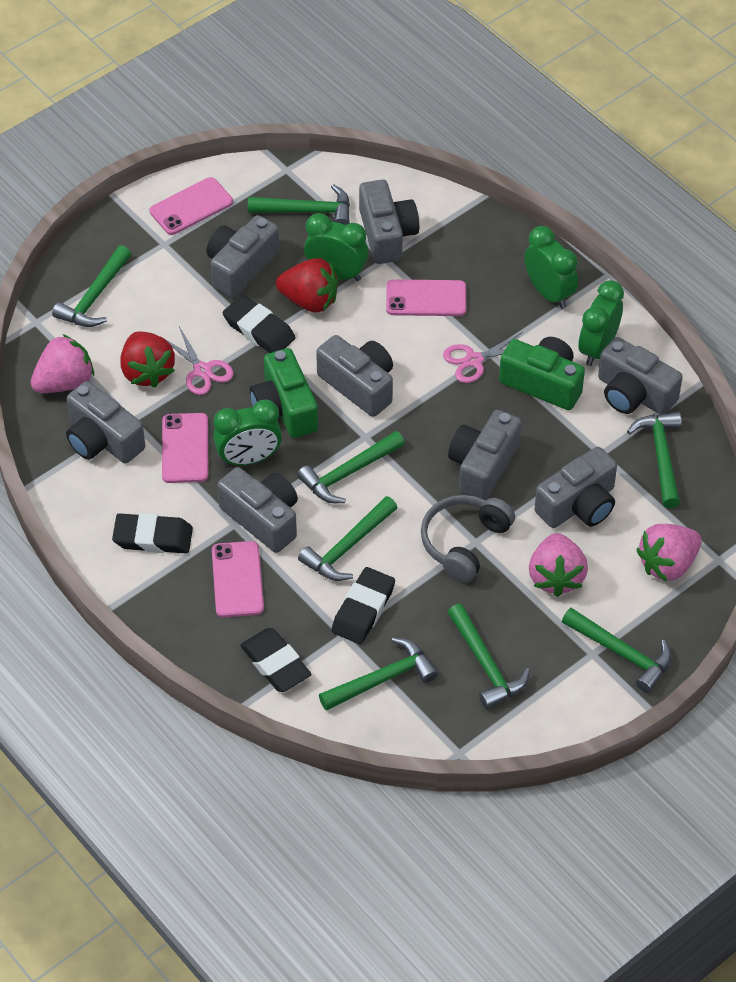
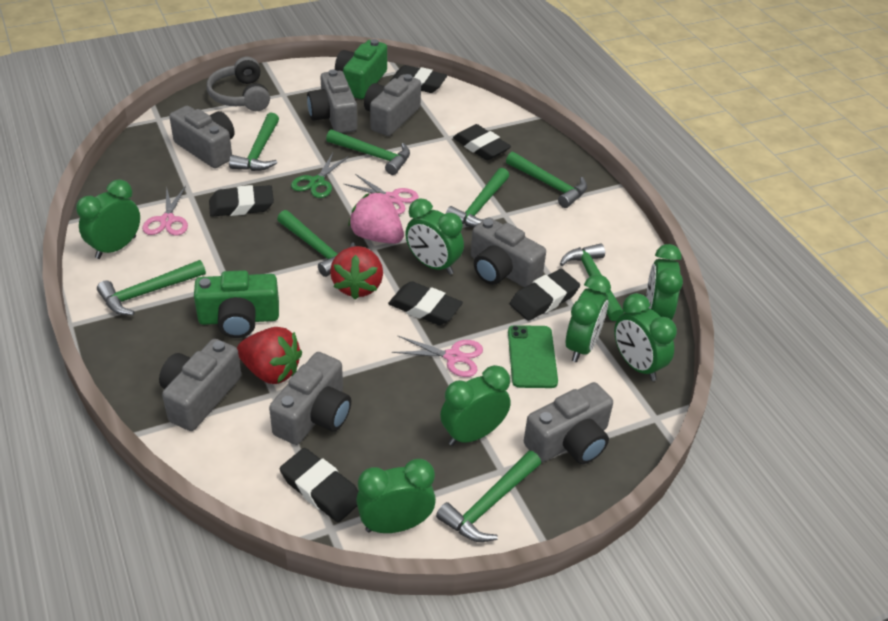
black eraser: 4 -> 6
green clock: 4 -> 7
green phone: 0 -> 1
green scissors: 0 -> 1
grey camera: 8 -> 7
pink phone: 4 -> 0
pink scissors: 2 -> 3
pink strawberry: 3 -> 1

